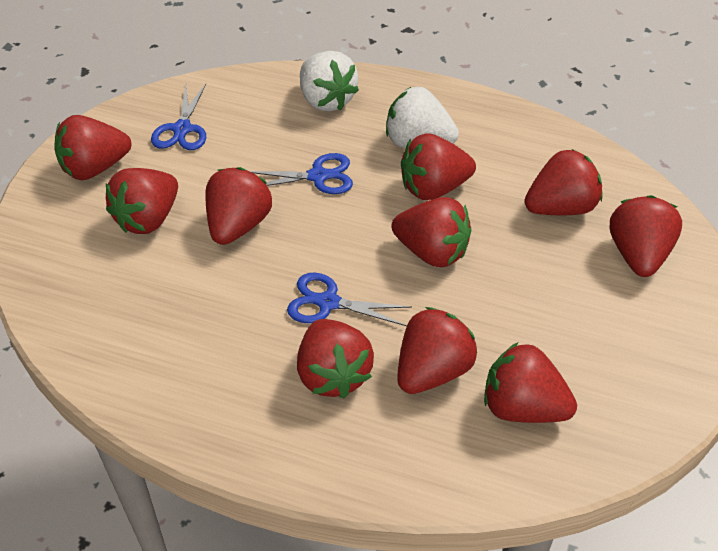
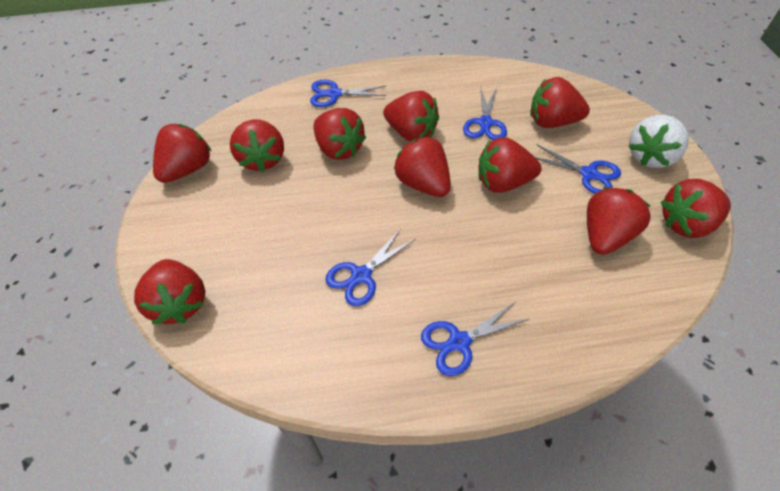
blue scissors: 3 -> 5
white strawberry: 2 -> 1

